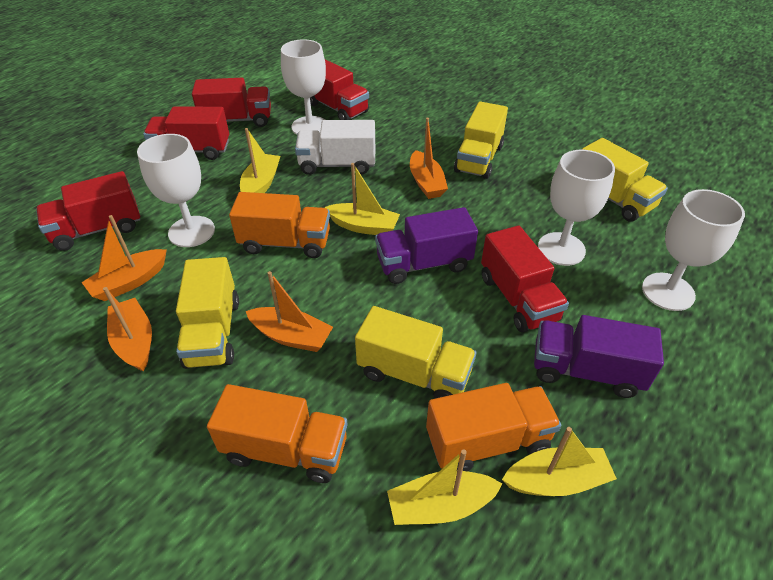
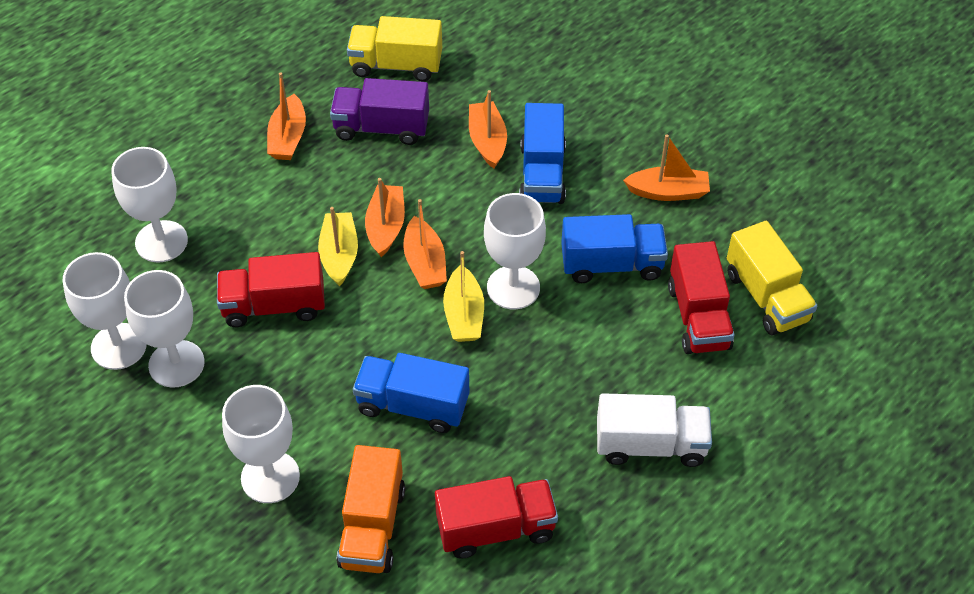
blue truck: 0 -> 3
orange boat: 4 -> 5
orange truck: 3 -> 1
purple truck: 2 -> 1
red truck: 5 -> 3
white goblet: 4 -> 5
yellow boat: 4 -> 2
yellow truck: 4 -> 2

